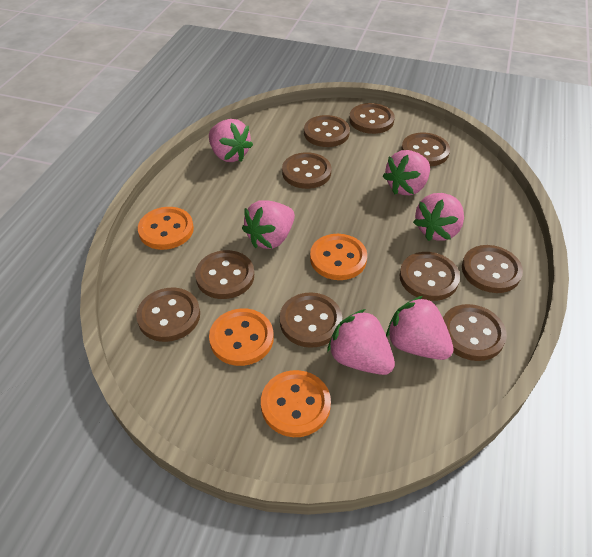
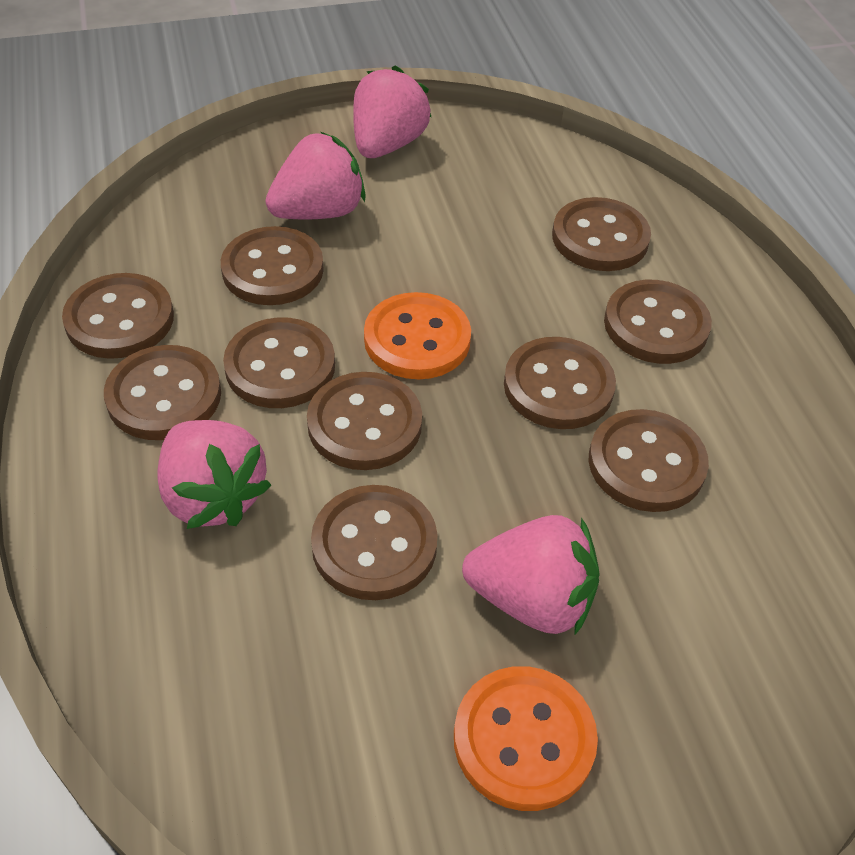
orange button: 4 -> 2
pink strawberry: 6 -> 4

